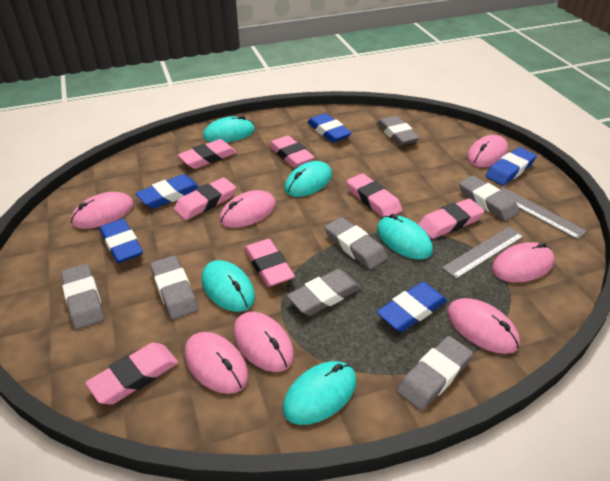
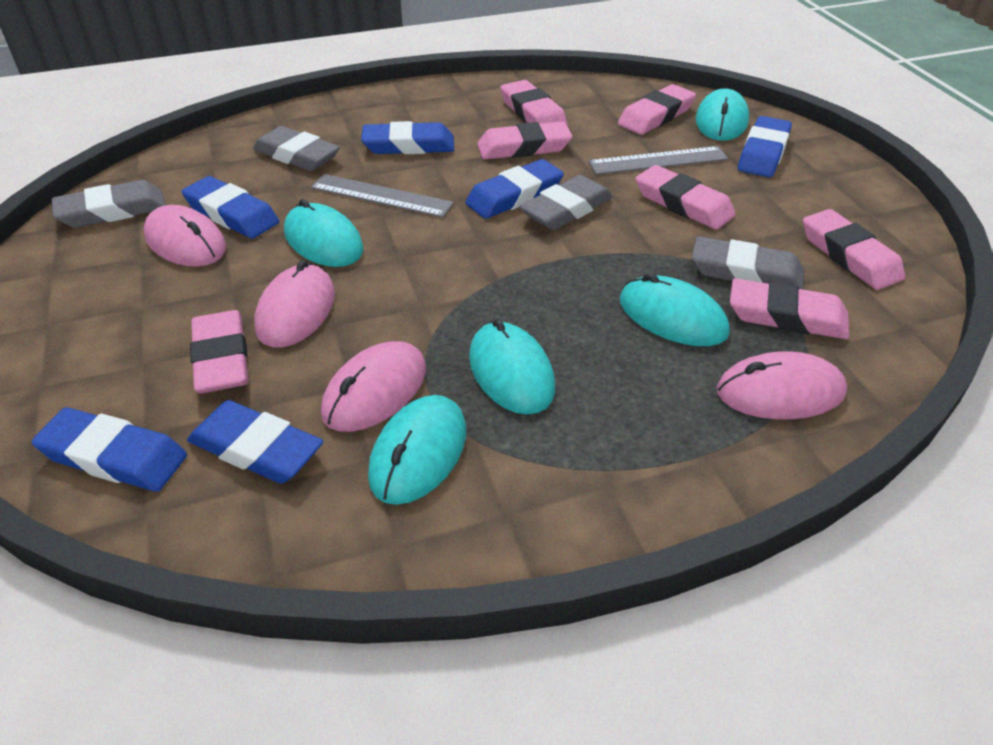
blue eraser: 5 -> 6
grey eraser: 7 -> 4
pink mouse: 7 -> 4

